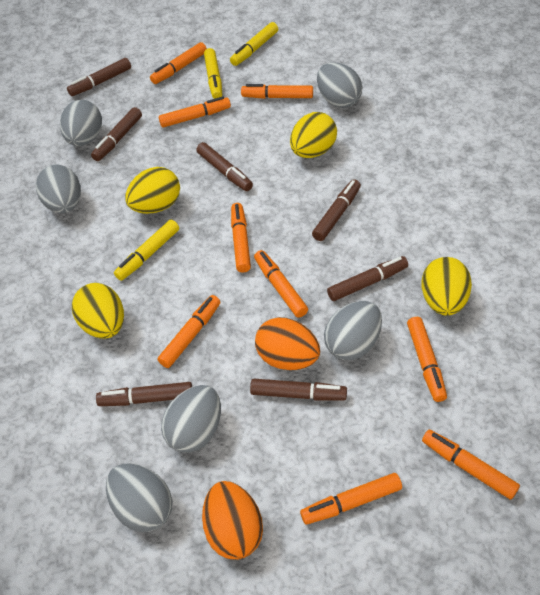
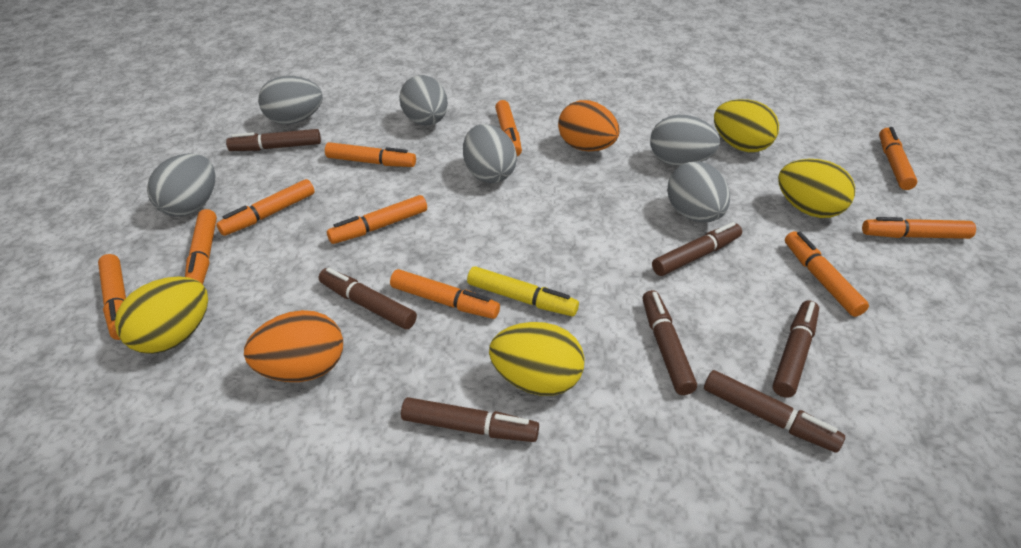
orange marker: 9 -> 10
yellow marker: 3 -> 1

